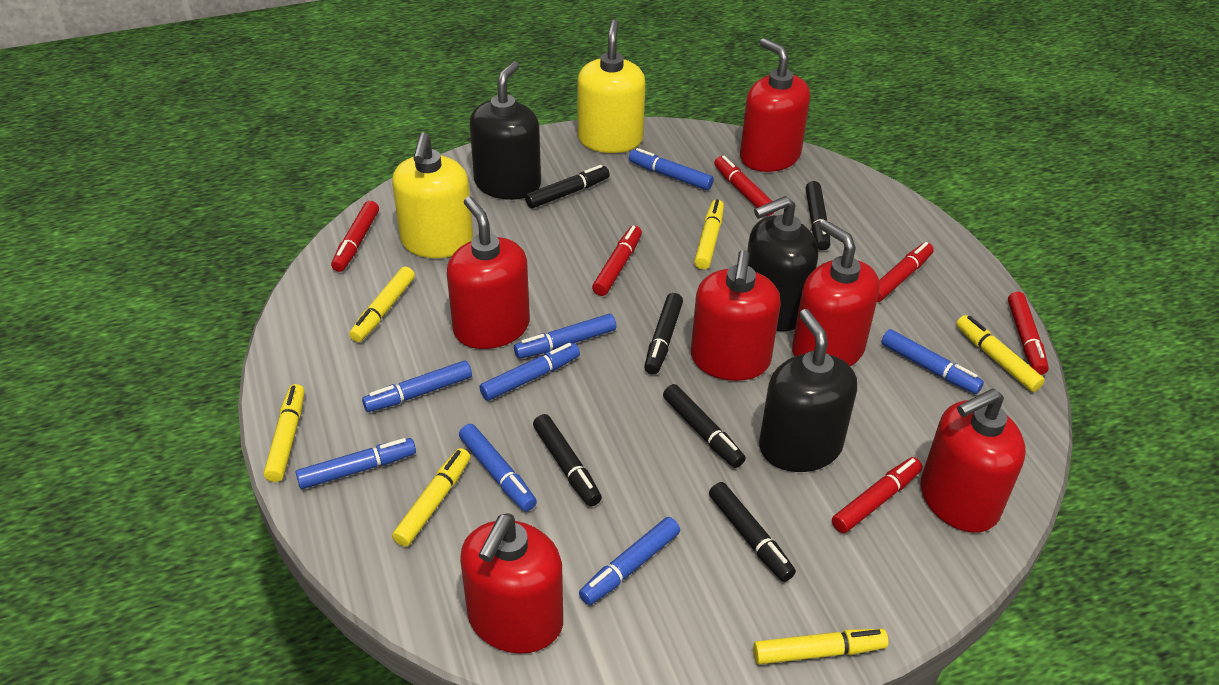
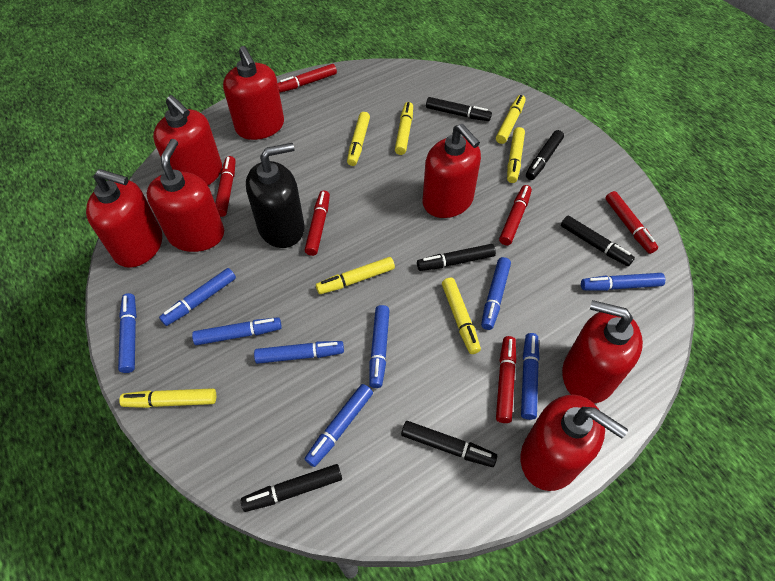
black soap dispenser: 3 -> 1
blue marker: 8 -> 9
red soap dispenser: 6 -> 7
yellow marker: 6 -> 7
yellow soap dispenser: 2 -> 0

